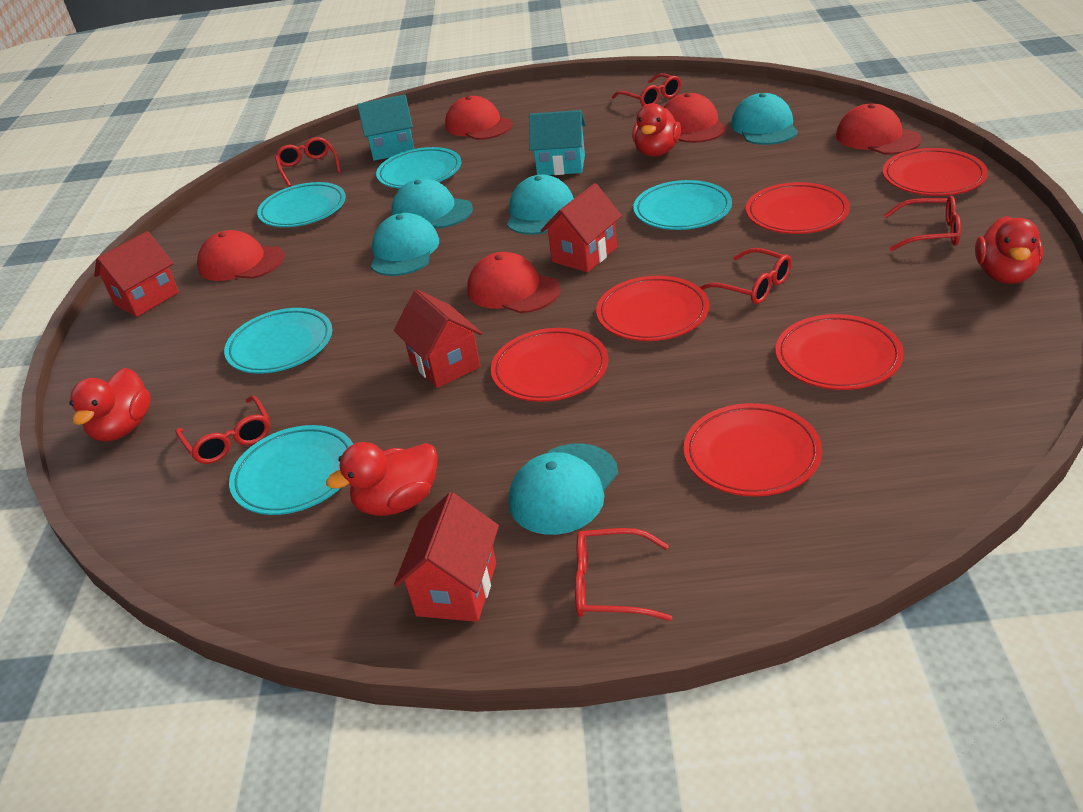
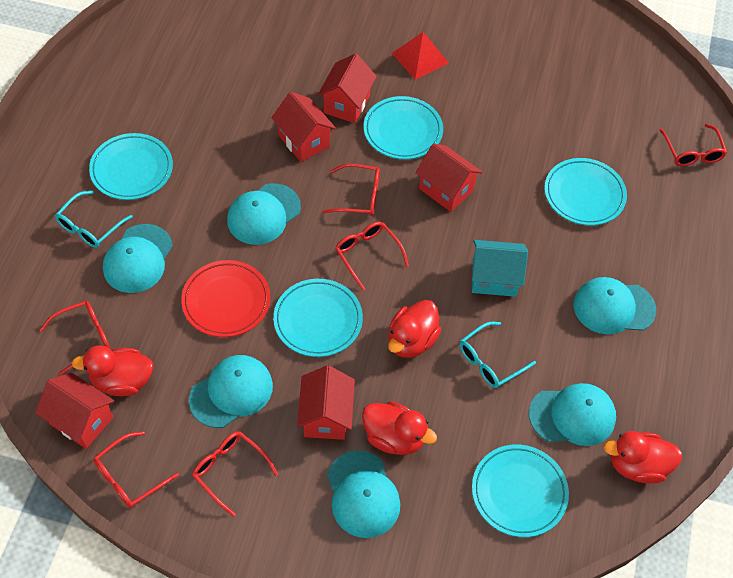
red cap: 5 -> 0
red house: 4 -> 5
red plate: 6 -> 1
red pyramid: 0 -> 1
turquoise cap: 5 -> 6
turquoise glasses: 0 -> 2
turquoise house: 2 -> 1

